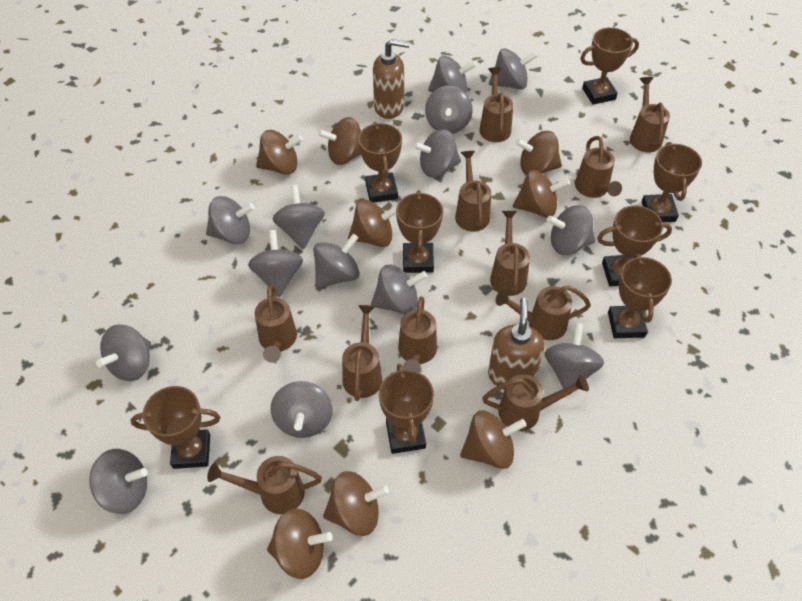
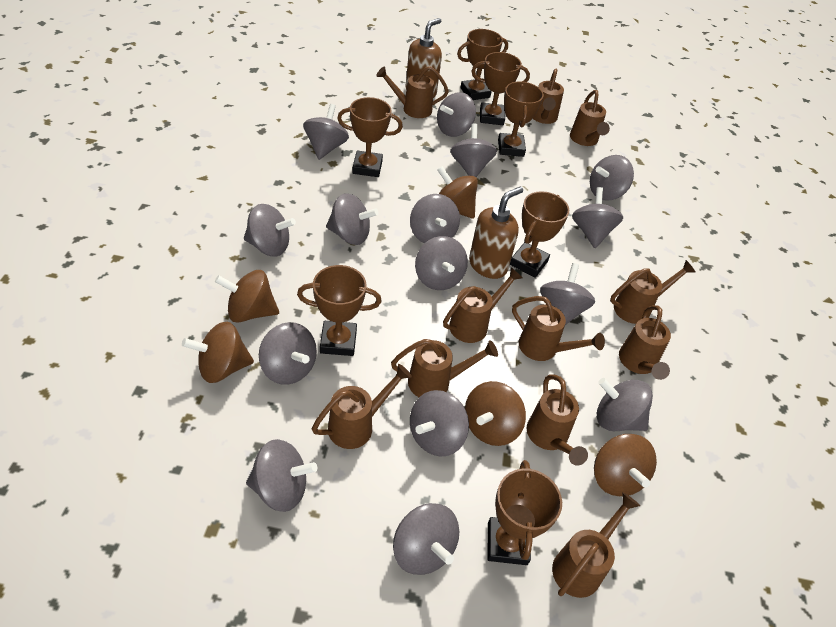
brown spinning top: 8 -> 5
brown trophy: 8 -> 7
grey spinning top: 14 -> 15

